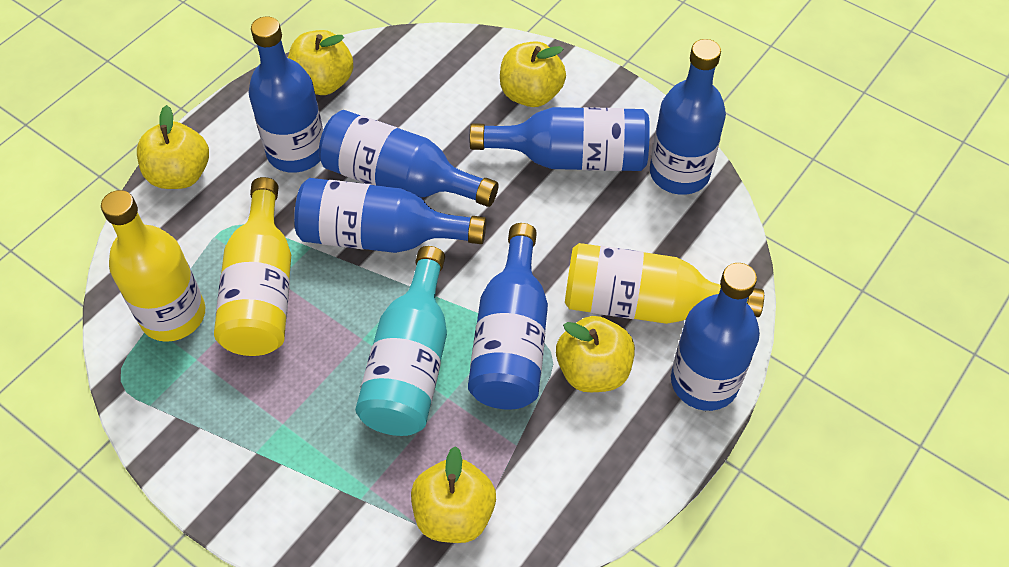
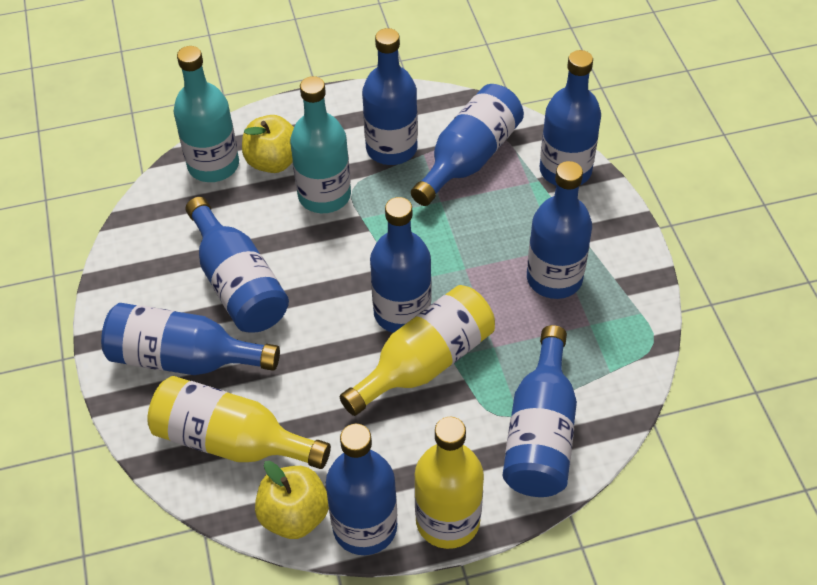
blue bottle: 7 -> 9
turquoise bottle: 1 -> 2
yellow apple: 5 -> 2

